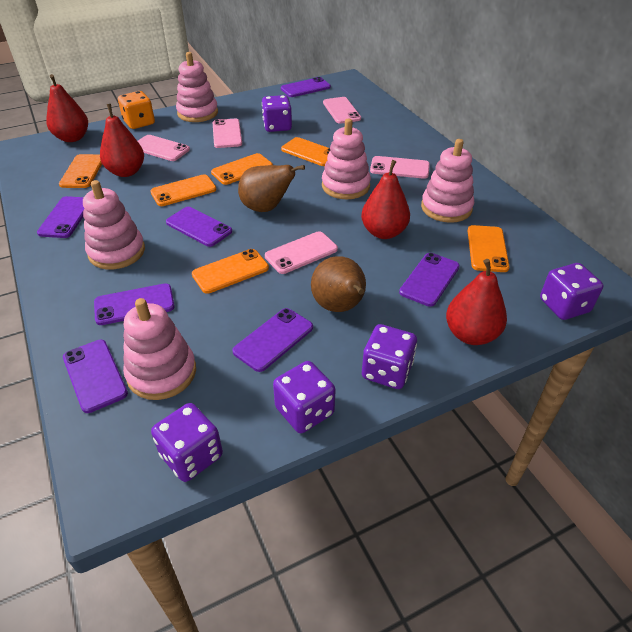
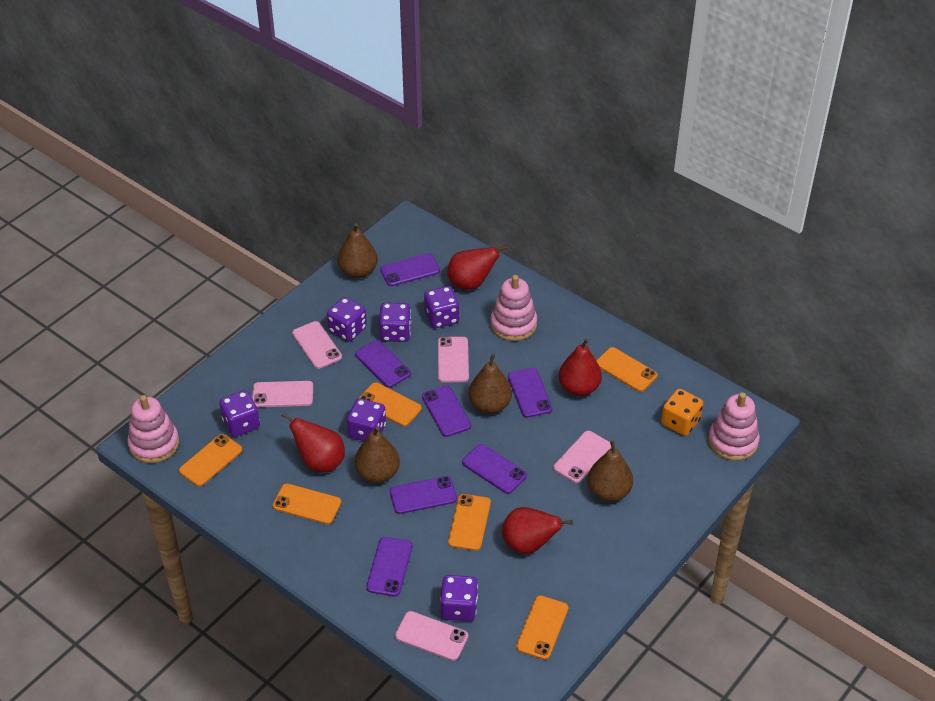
brown pear: 2 -> 4
pink stacking toy: 5 -> 3
purple dice: 5 -> 6

